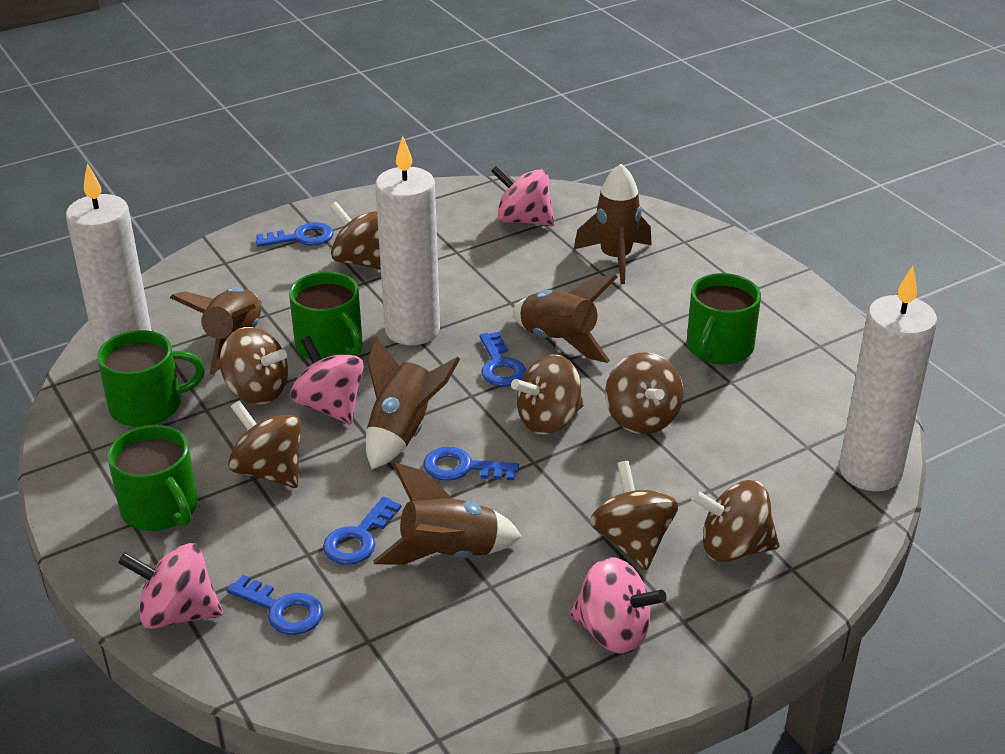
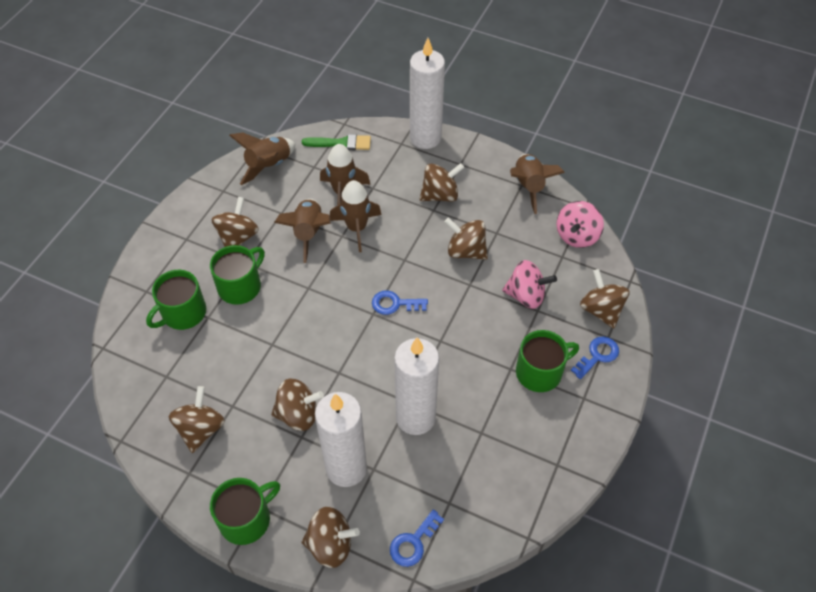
blue key: 5 -> 3
green brush: 0 -> 1
pink spinning top: 4 -> 2

